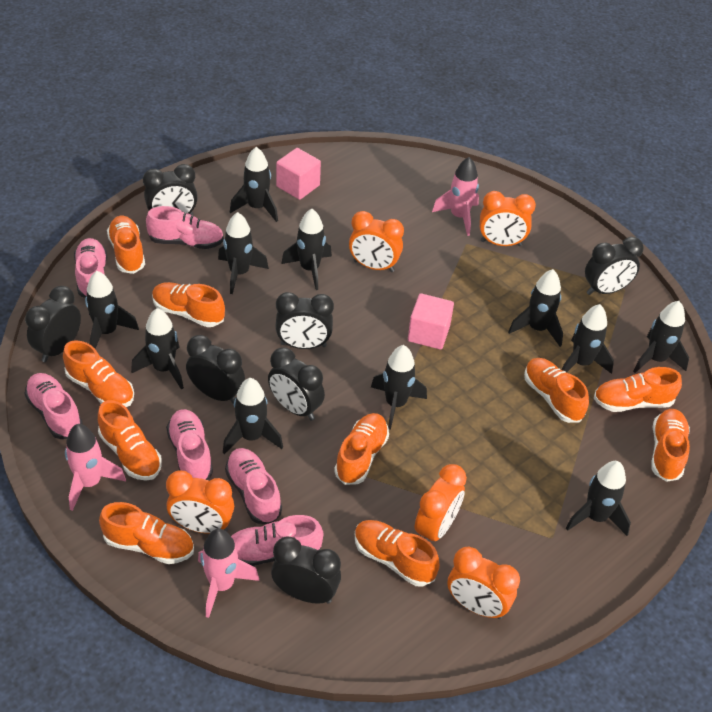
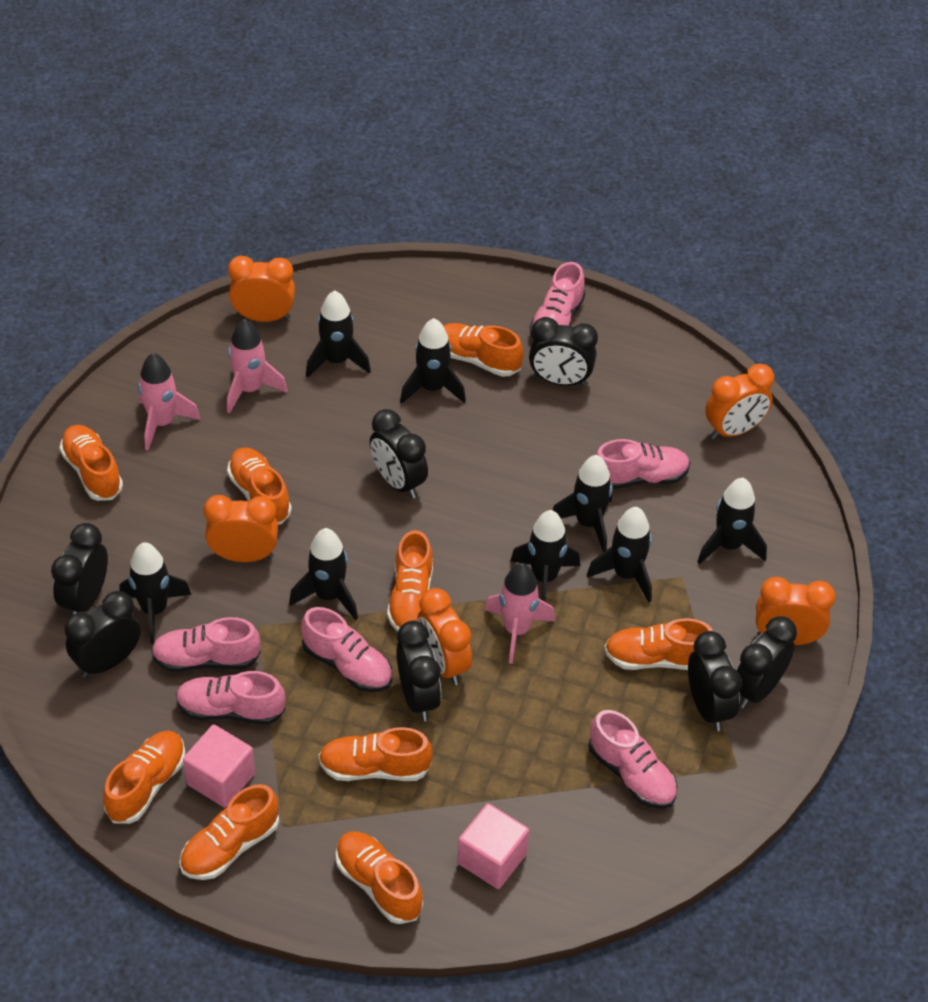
black rocket: 11 -> 8
orange shoe: 10 -> 9

